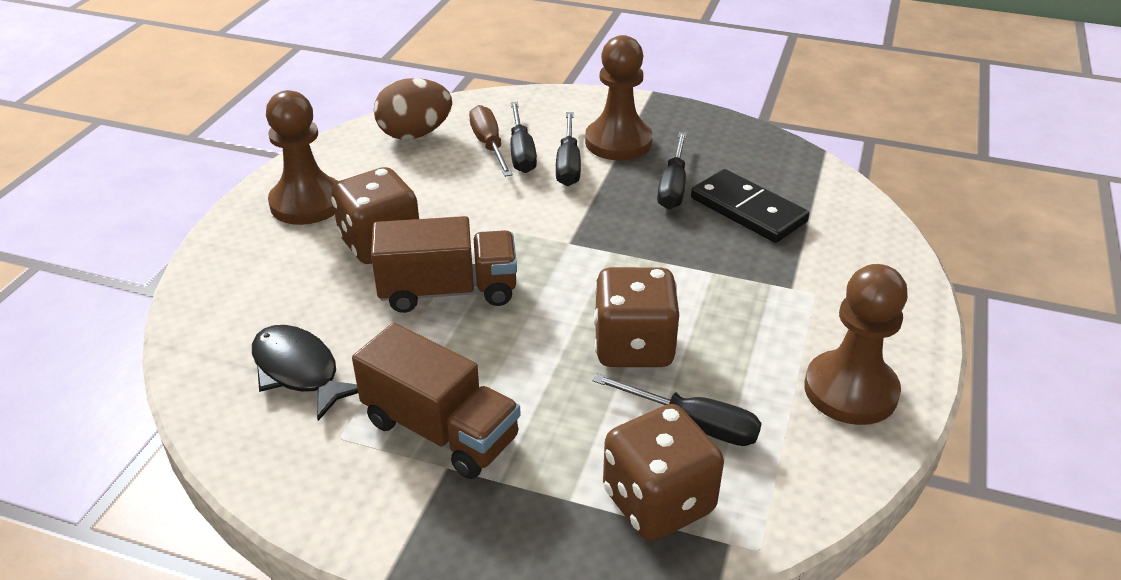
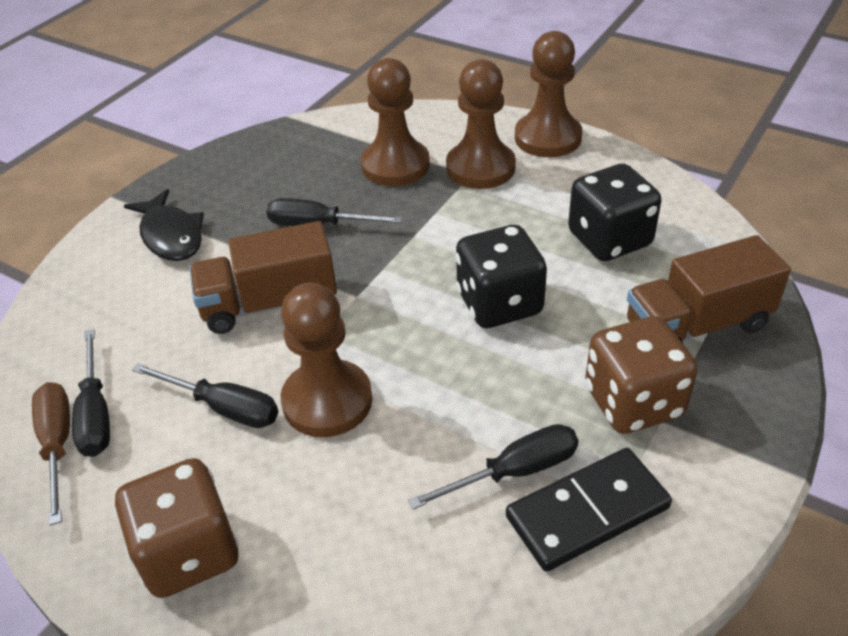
black dice: 0 -> 2
brown dice: 3 -> 2
brown egg: 1 -> 0
brown pawn: 3 -> 4

